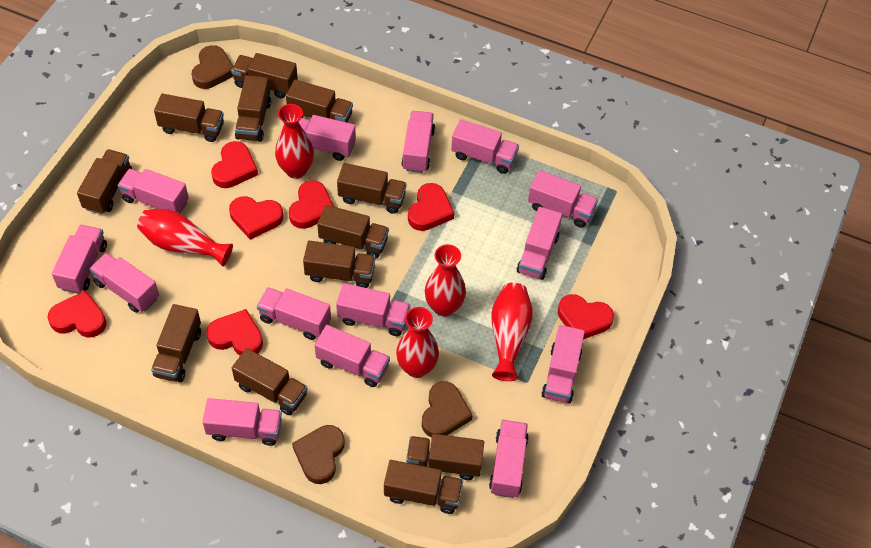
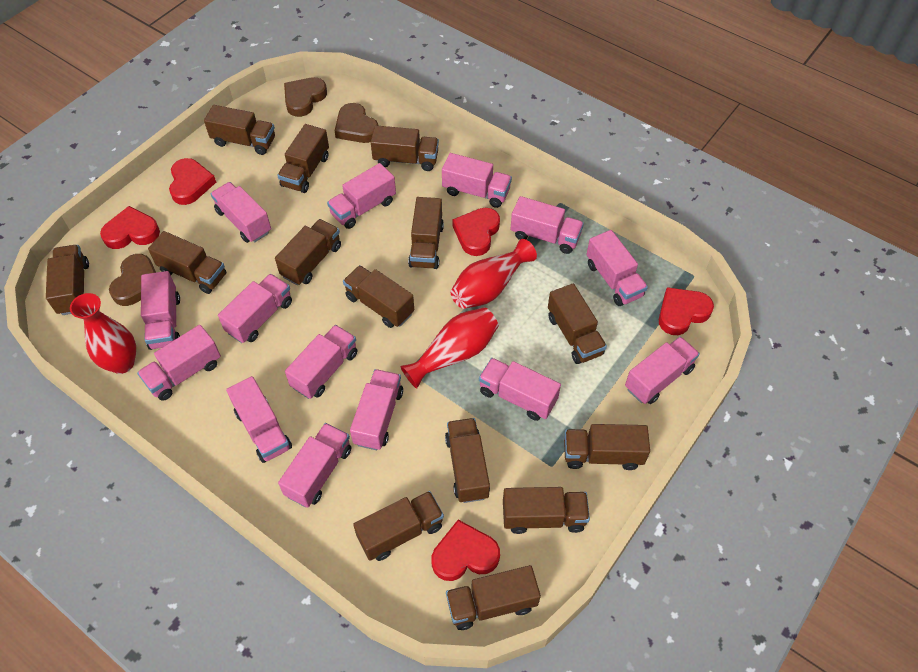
brown truck: 12 -> 14
red heart: 7 -> 5
red vase: 5 -> 3

